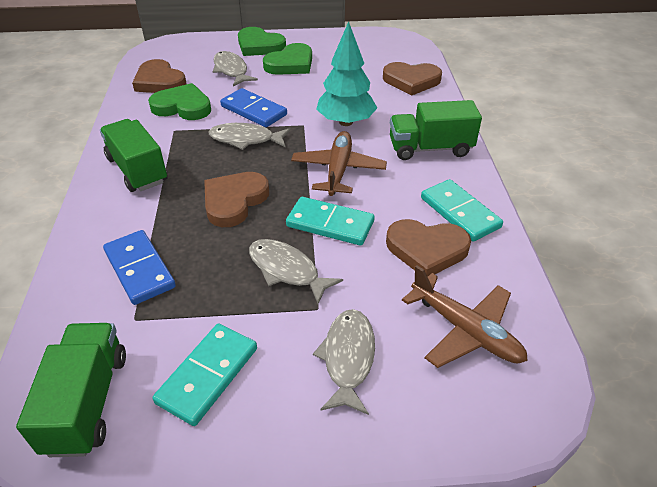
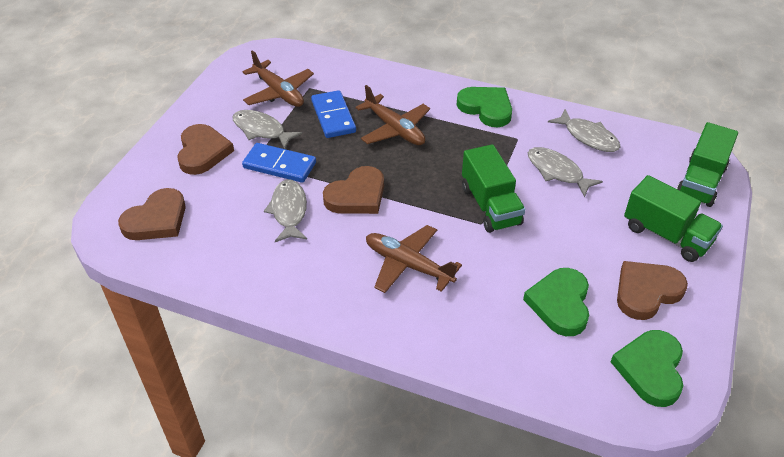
brown plane: 2 -> 3
turquoise domino: 3 -> 0
turquoise tree: 1 -> 0

